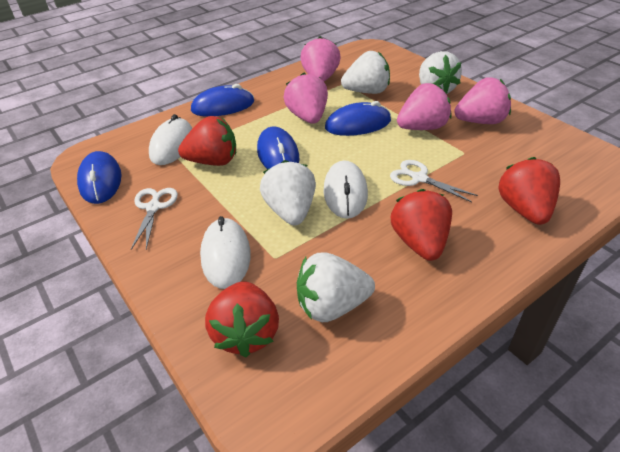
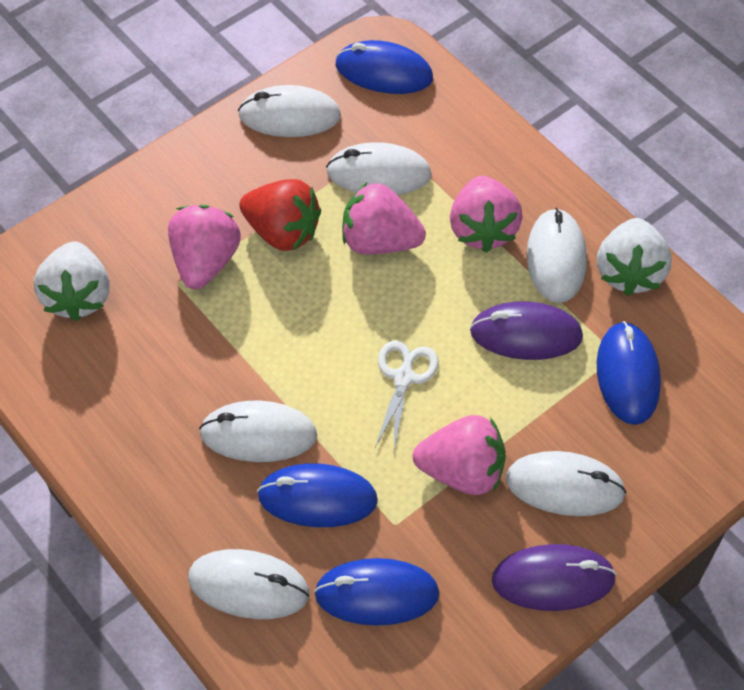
purple mouse: 0 -> 2
red strawberry: 4 -> 1
white mouse: 3 -> 6
white scissors: 2 -> 1
white strawberry: 4 -> 2

